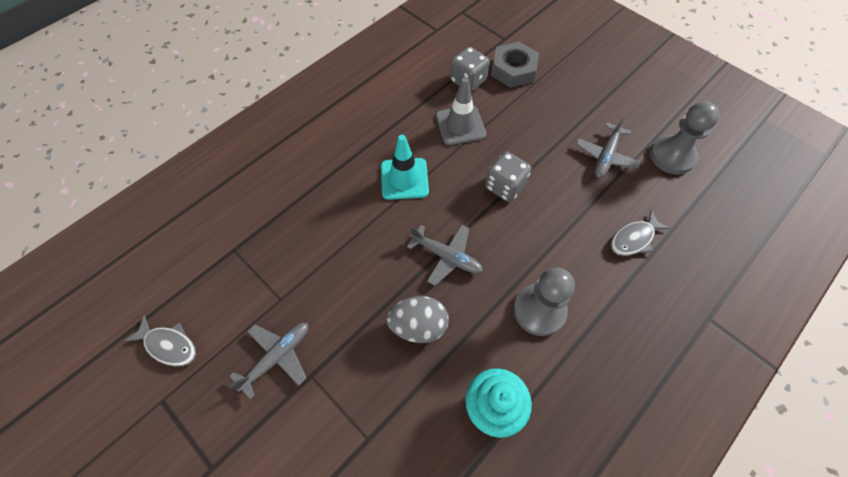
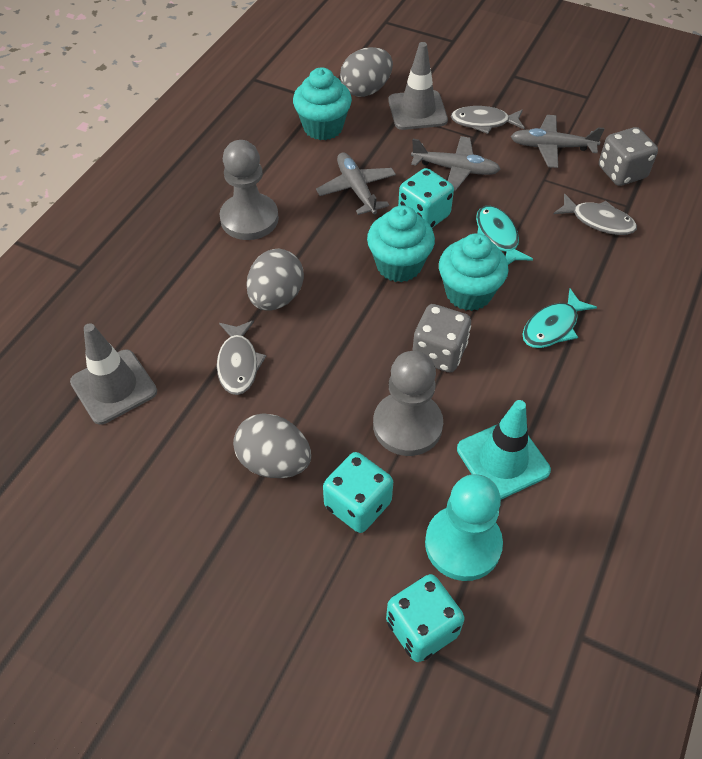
grey egg: 1 -> 3
grey fish: 2 -> 3
grey nut: 1 -> 0
grey traffic cone: 1 -> 2
turquoise cupcake: 1 -> 3
turquoise dice: 0 -> 3
turquoise fish: 0 -> 2
turquoise pawn: 0 -> 1

